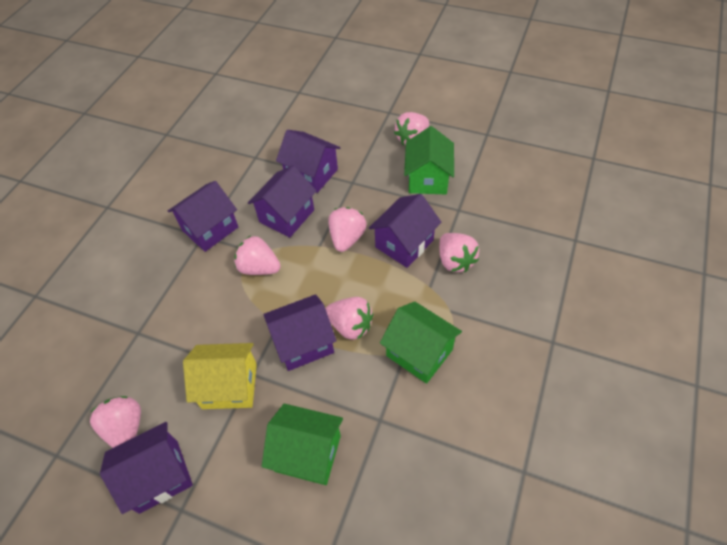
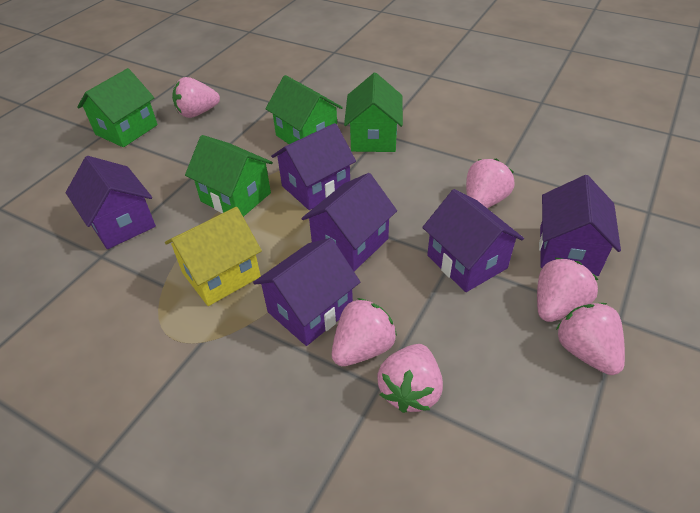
green house: 3 -> 4

